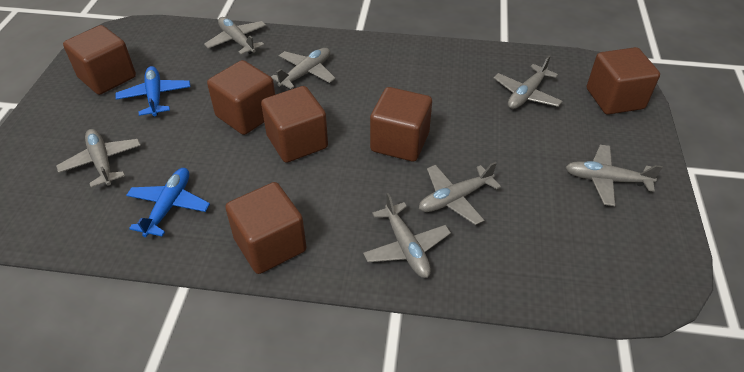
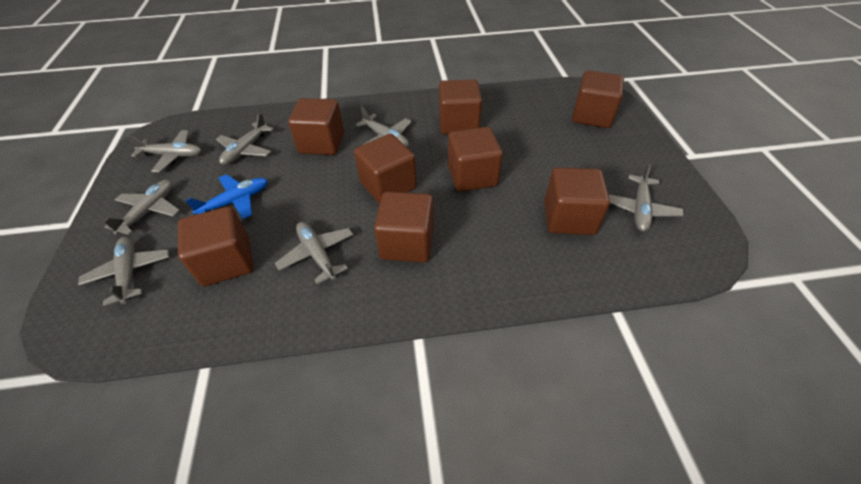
blue plane: 2 -> 1
brown cube: 6 -> 8

